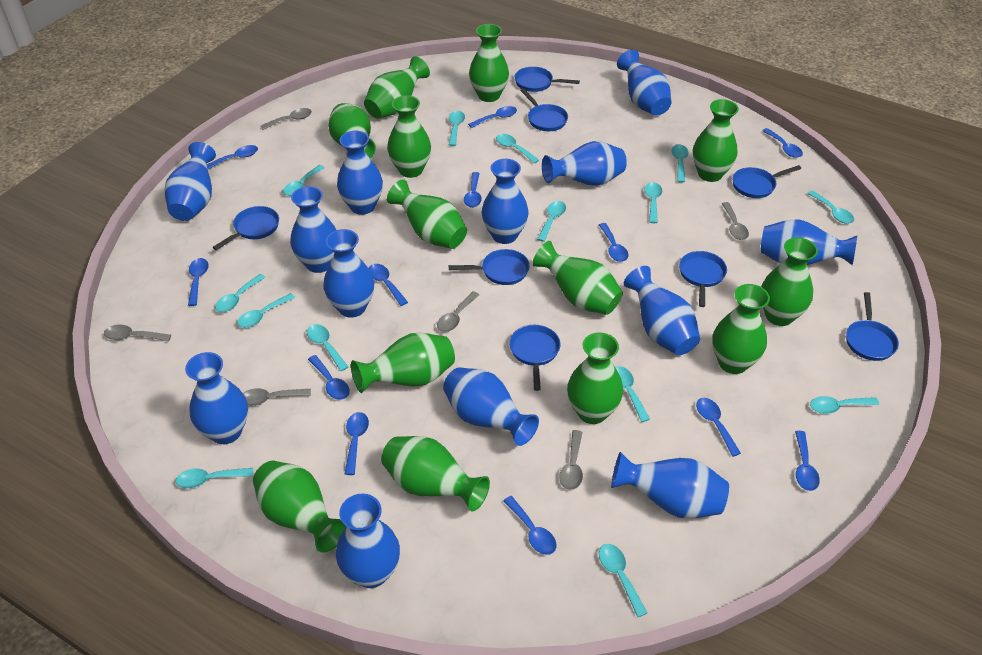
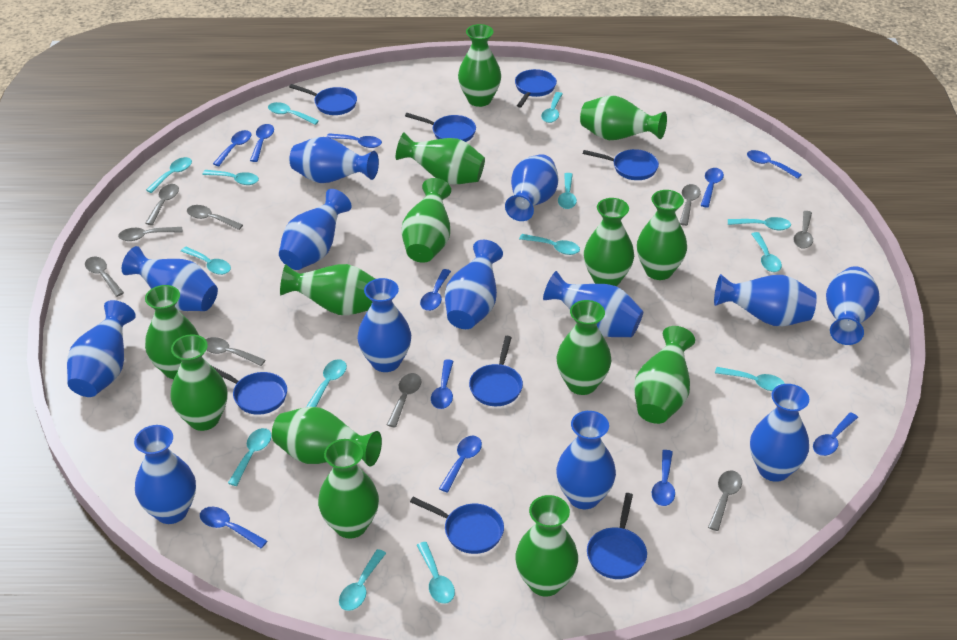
blue spoon: 12 -> 11
green vase: 13 -> 14
grey spoon: 6 -> 9

